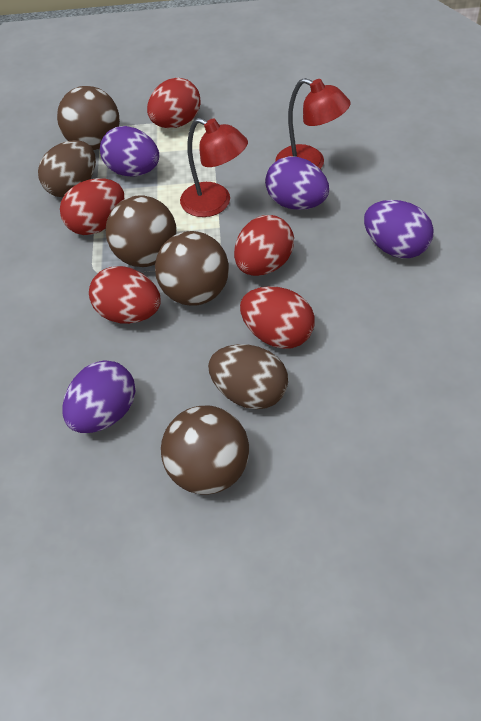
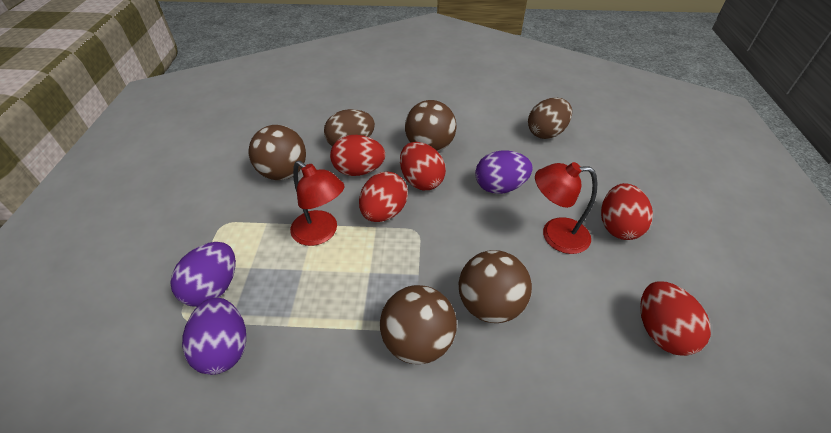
purple egg: 4 -> 3

